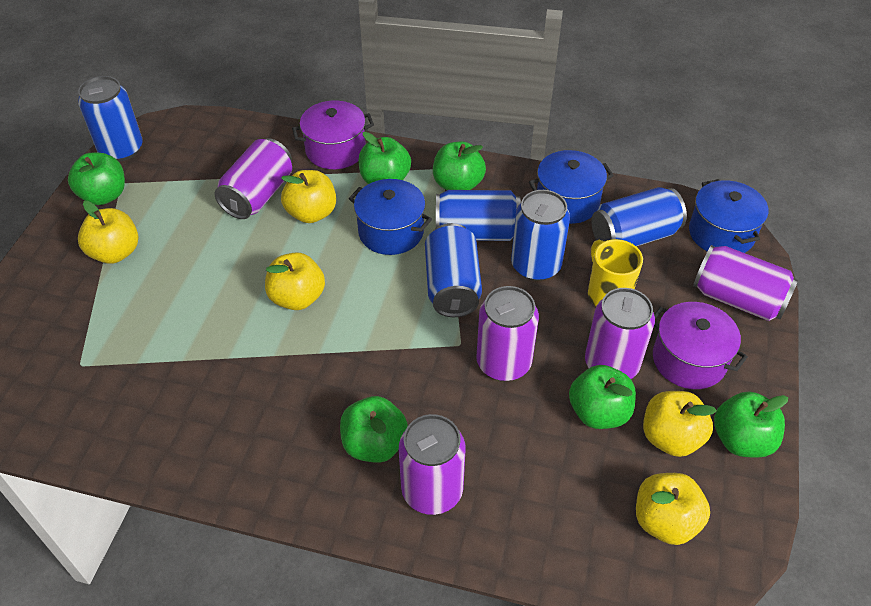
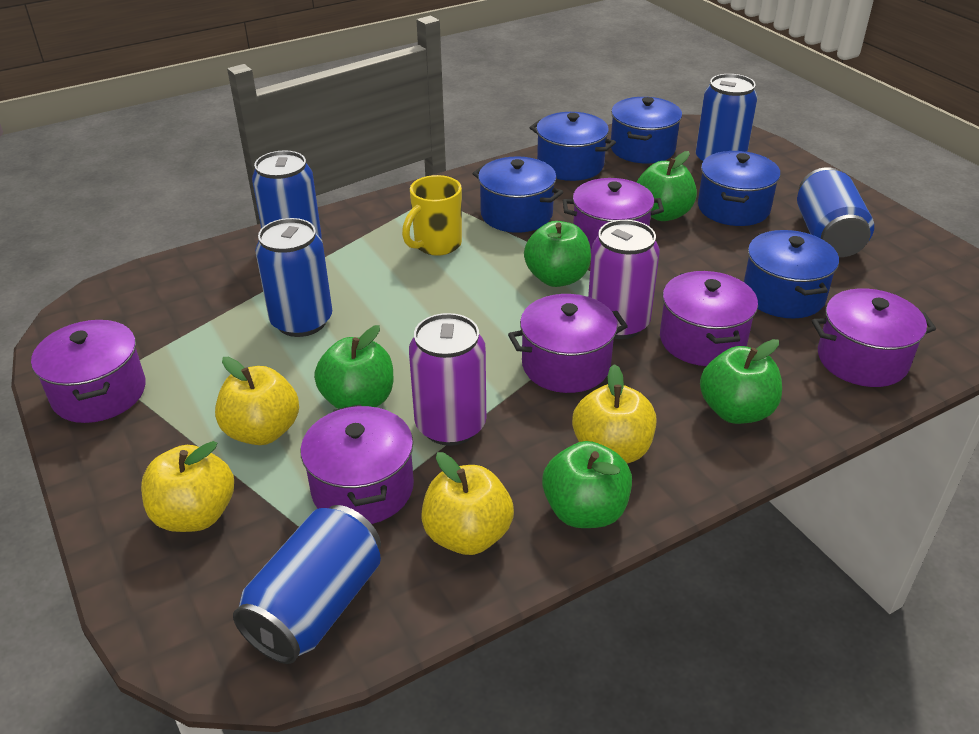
blue pot: 3 -> 5
green apple: 6 -> 5
purple can: 5 -> 2
purple pot: 2 -> 6
yellow apple: 5 -> 4

